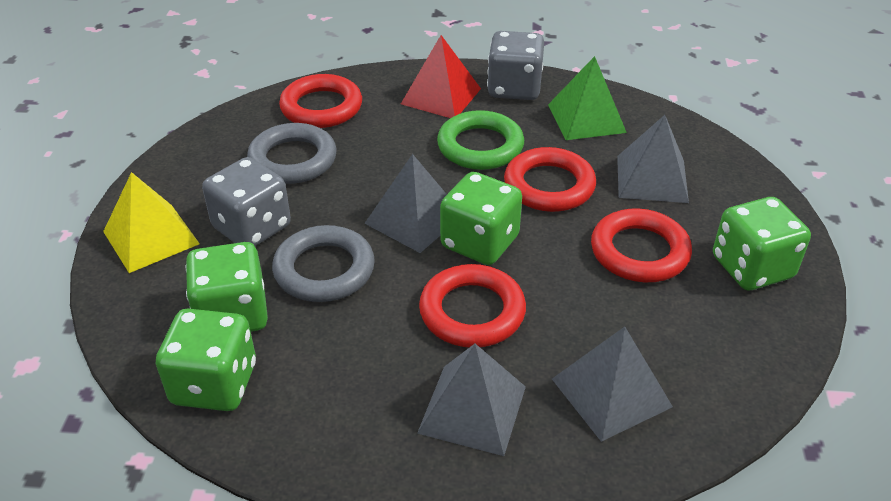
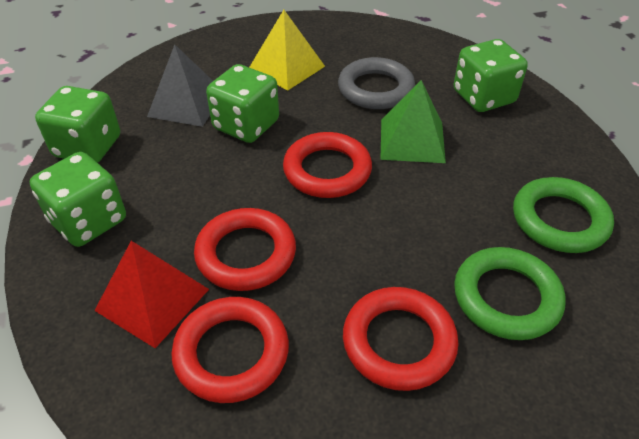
green ring: 1 -> 2
grey dice: 2 -> 0
grey pyramid: 4 -> 1
grey ring: 2 -> 1

